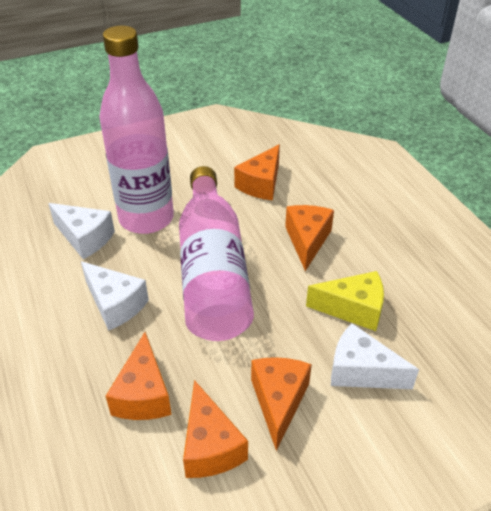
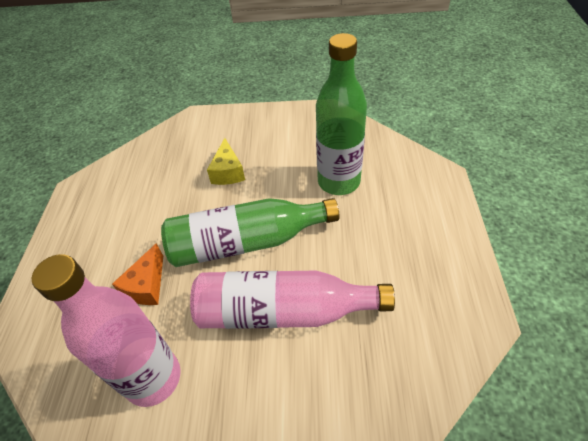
green bottle: 0 -> 2
orange cheese: 5 -> 1
white cheese: 3 -> 0

